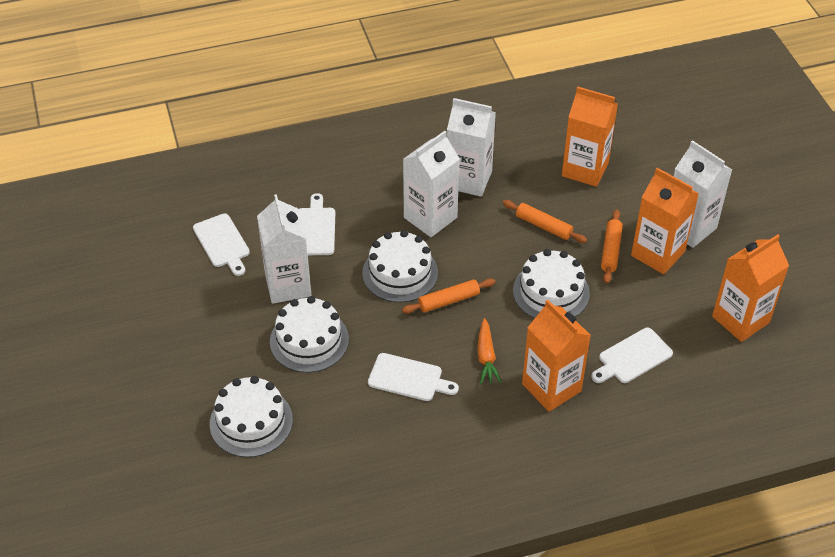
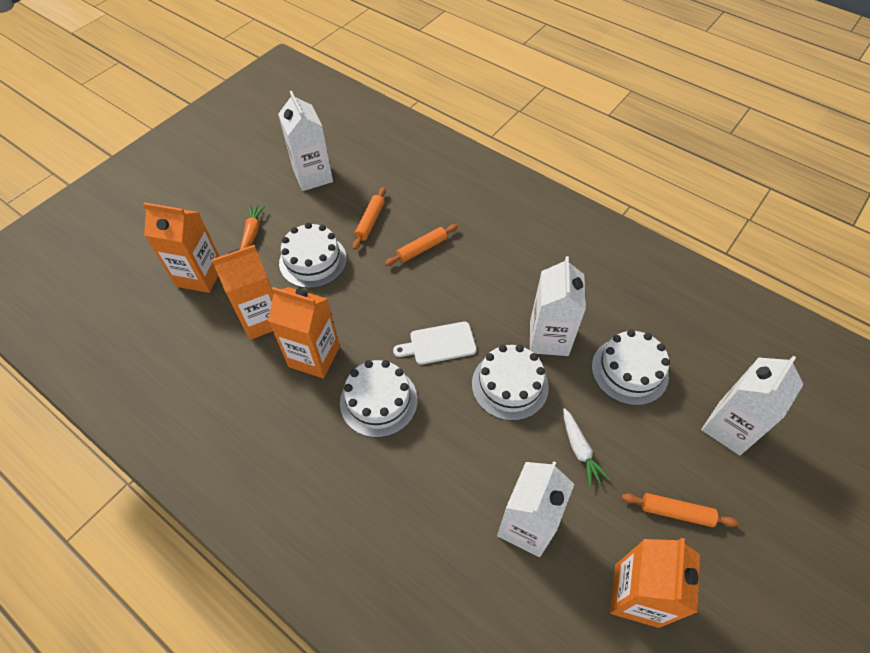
white carrot: 0 -> 1
white cutting board: 4 -> 1

